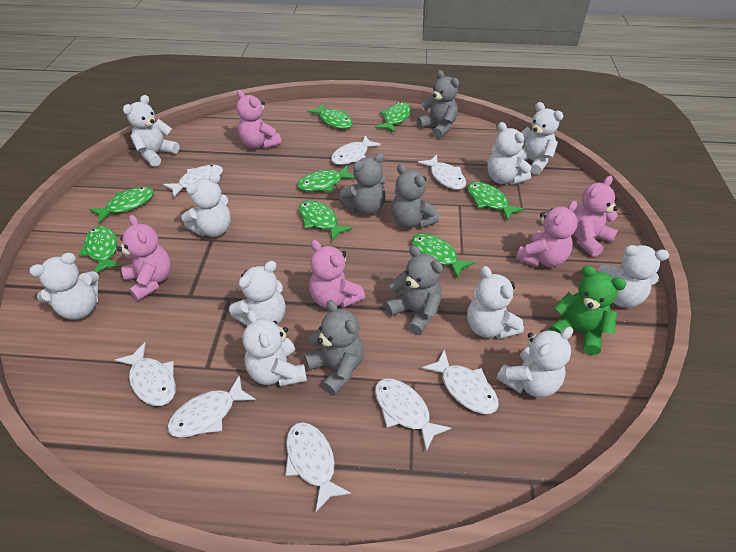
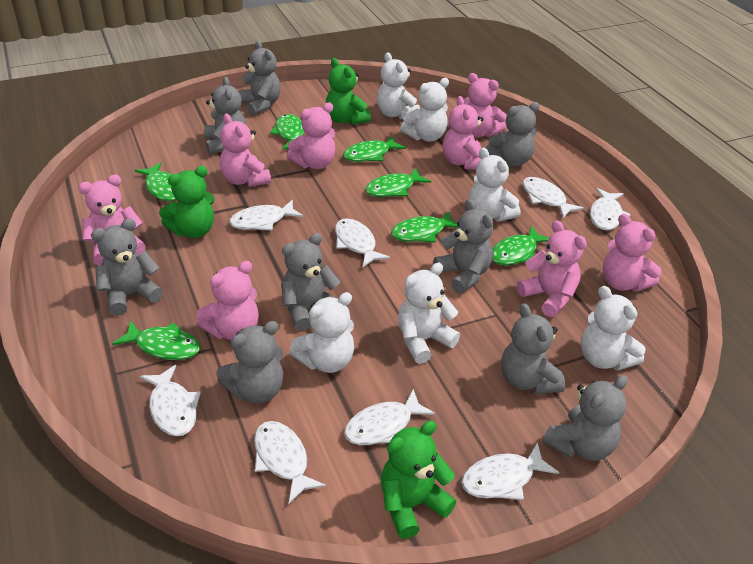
green fish: 8 -> 7
green teddy bear: 1 -> 3
grey teddy bear: 5 -> 9
pink teddy bear: 5 -> 8
white teddy bear: 10 -> 6

